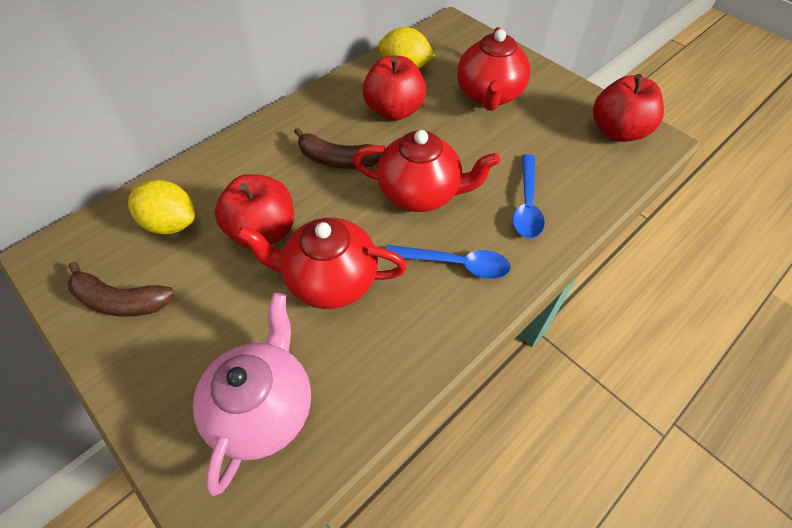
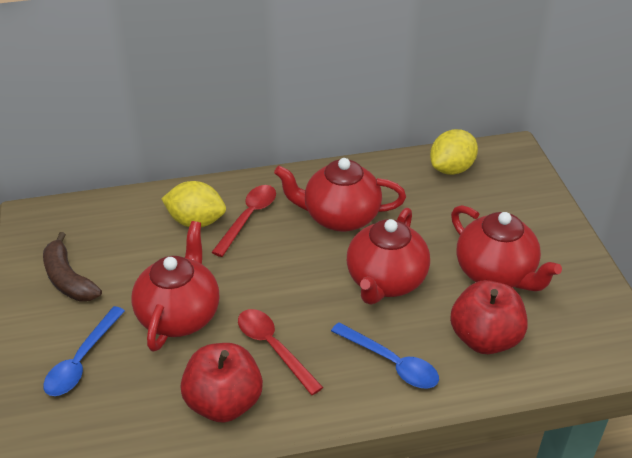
brown banana: 2 -> 1
pink teapot: 1 -> 0
red apple: 3 -> 2
red spoon: 0 -> 2
red teapot: 3 -> 4

